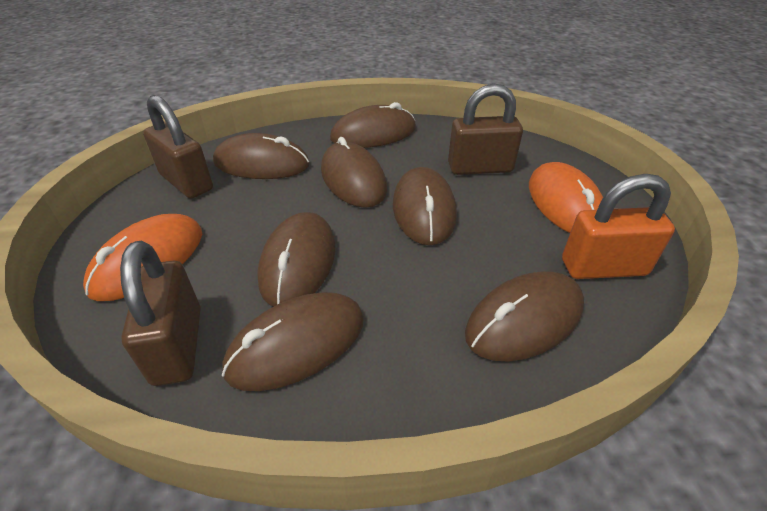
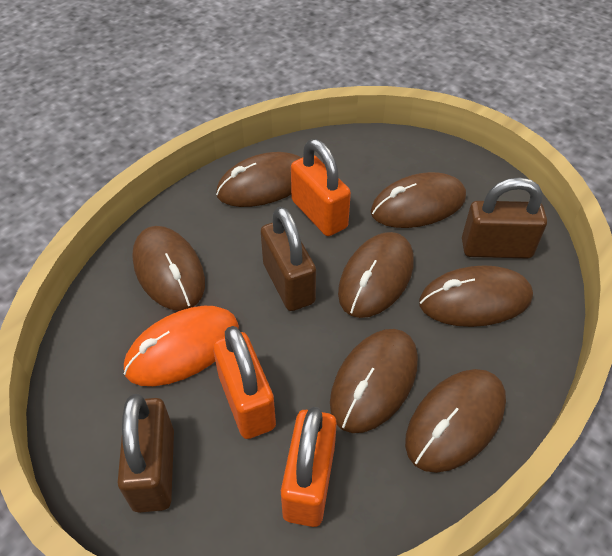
orange mouse: 2 -> 1
orange padlock: 1 -> 3

